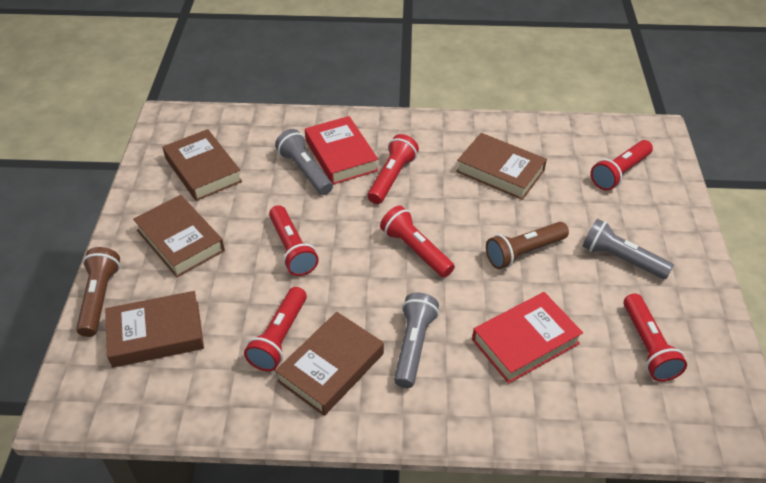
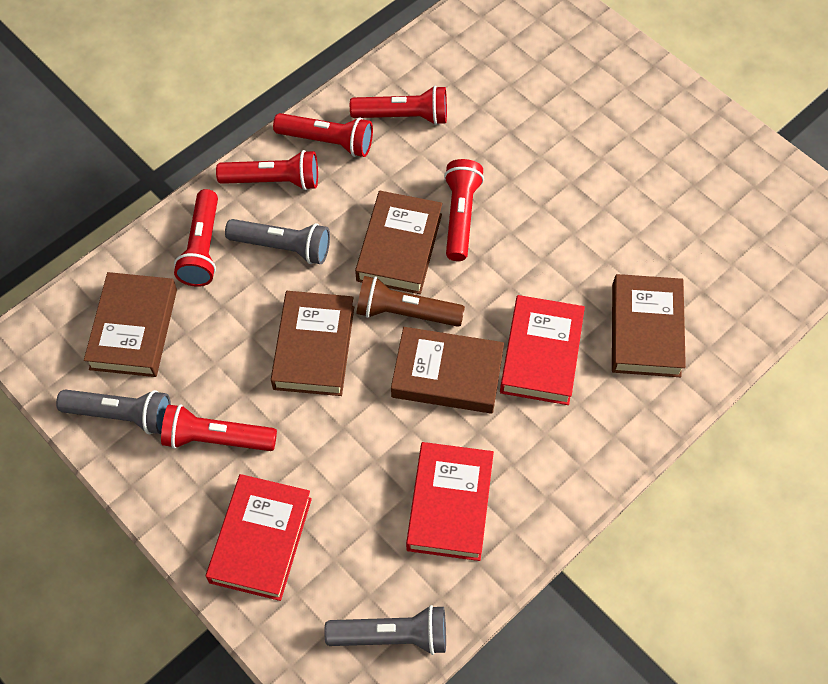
brown flashlight: 2 -> 1
red book: 2 -> 3

